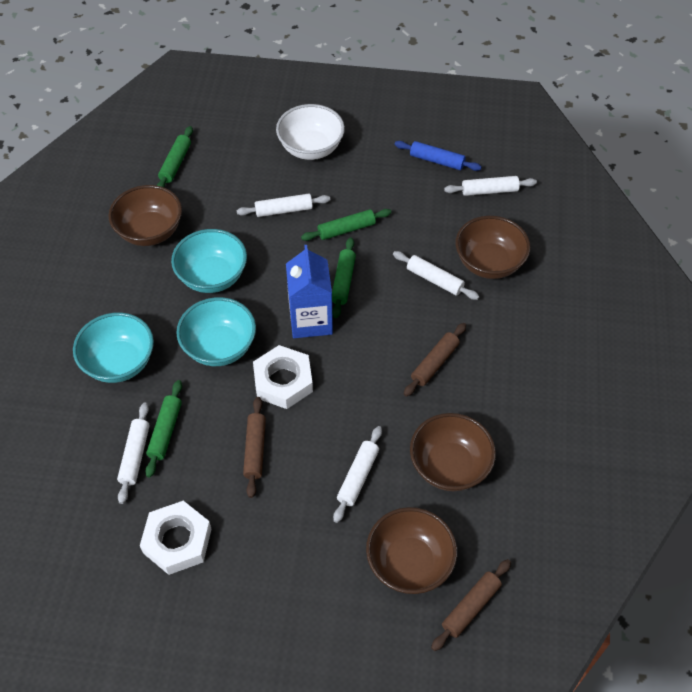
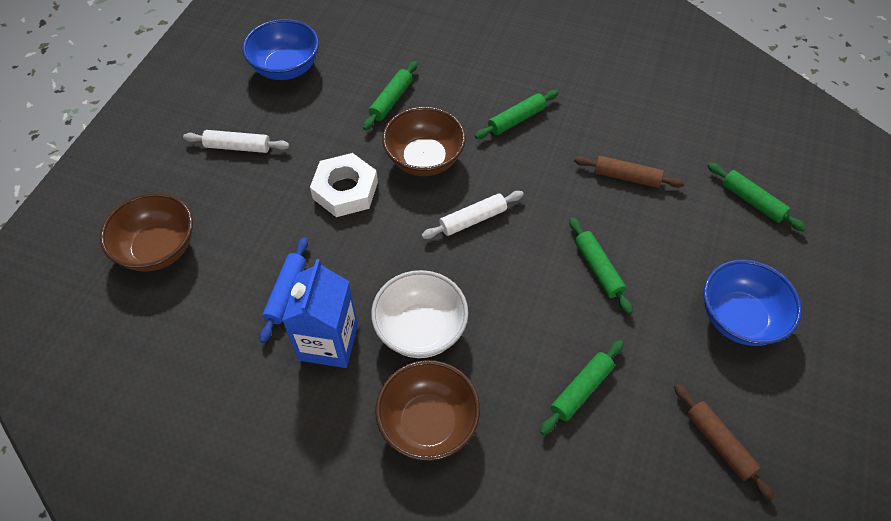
blue bowl: 0 -> 2
brown bowl: 4 -> 3
brown rolling pin: 3 -> 2
green rolling pin: 4 -> 5
turquoise bowl: 3 -> 0
white nut: 2 -> 1
white rolling pin: 5 -> 2

